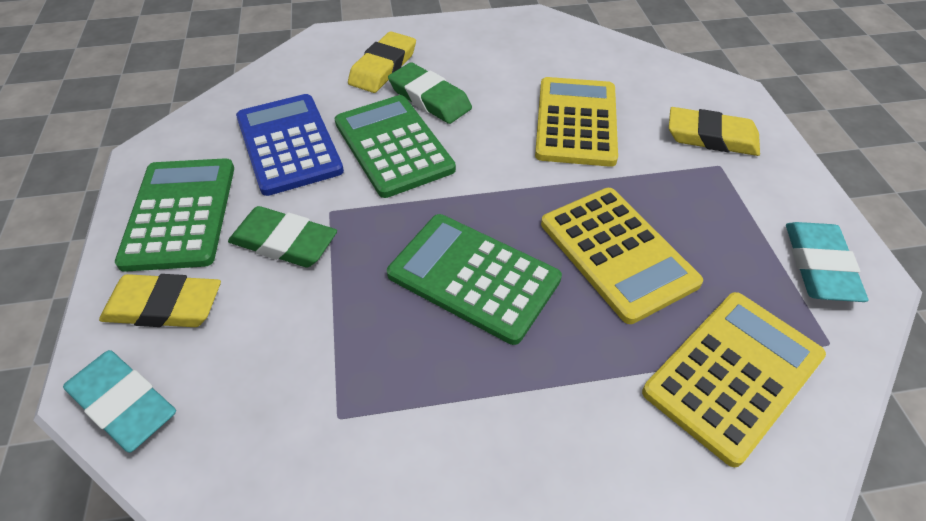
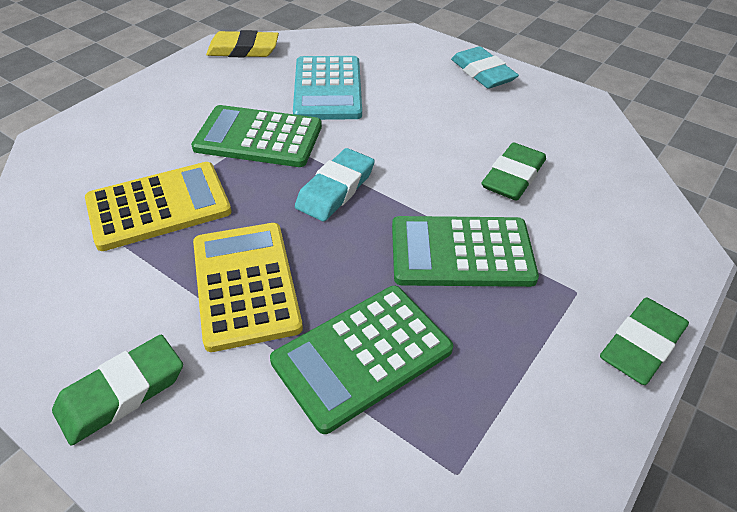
blue calculator: 1 -> 0
green eraser: 2 -> 3
turquoise calculator: 0 -> 1
yellow calculator: 3 -> 2
yellow eraser: 3 -> 1

